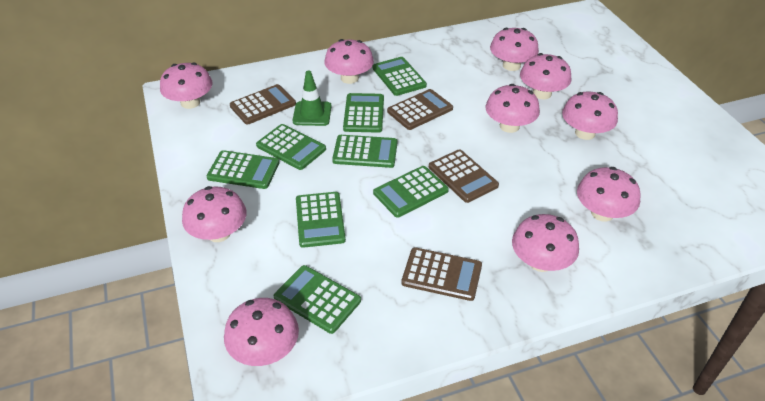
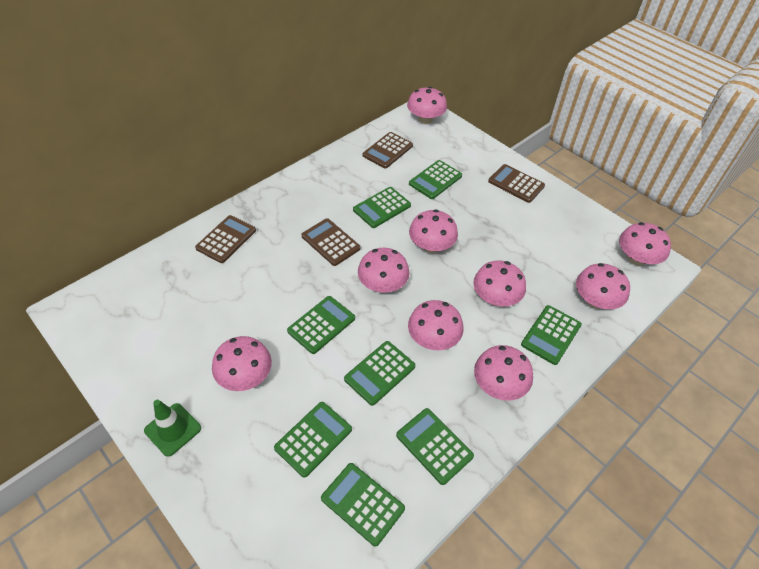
pink mushroom: 10 -> 9

